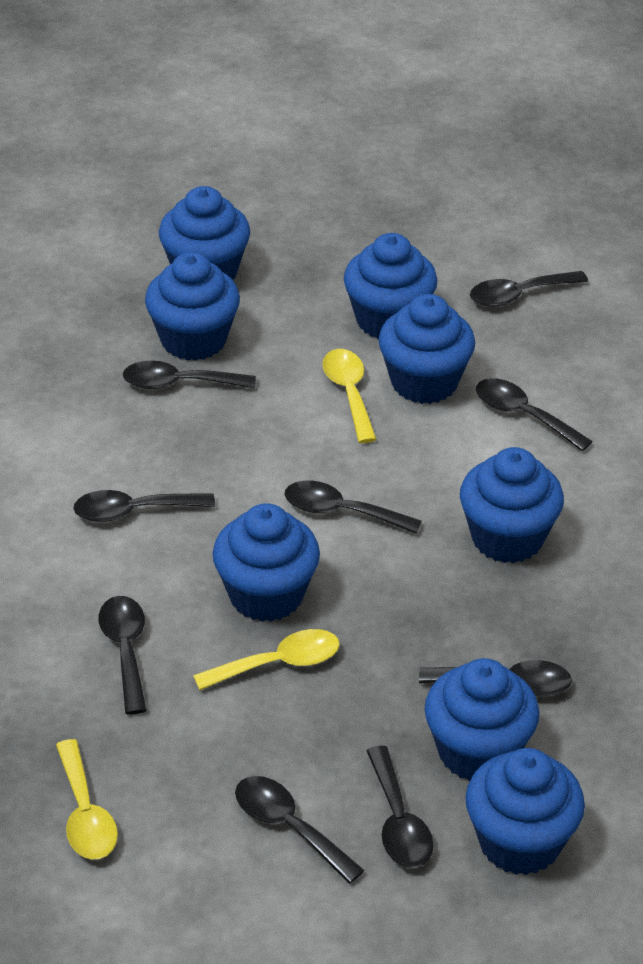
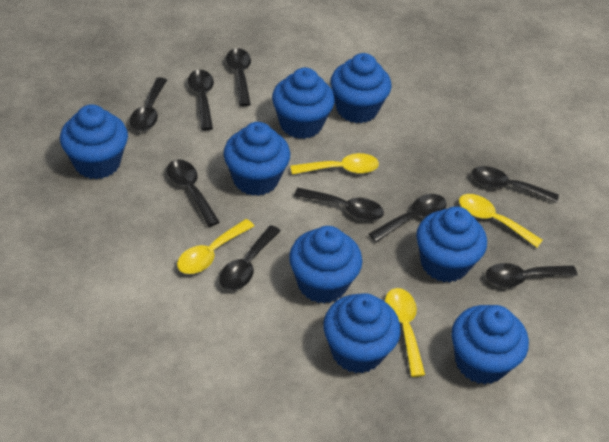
yellow spoon: 3 -> 4

